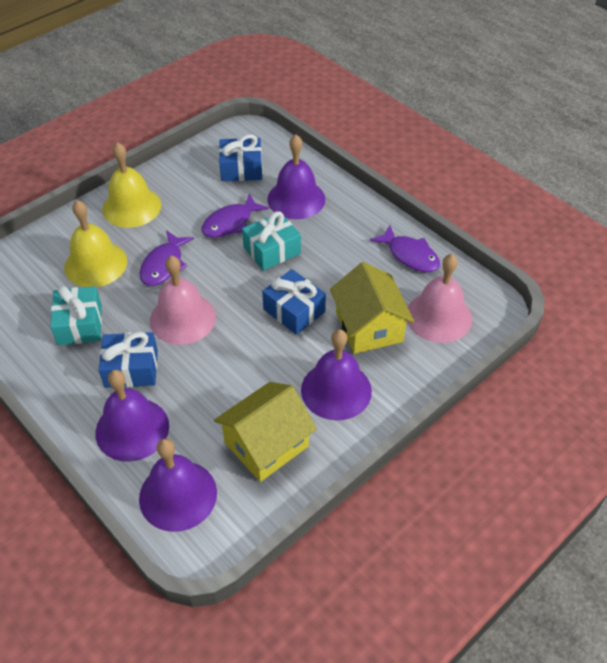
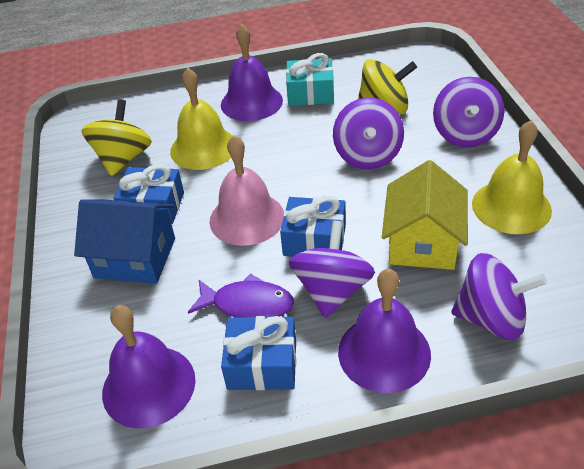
blue house: 0 -> 1
pink bell: 2 -> 1
purple bell: 4 -> 3
purple fish: 3 -> 1
purple spinning top: 0 -> 4
turquoise gift: 2 -> 1
yellow house: 2 -> 1
yellow spinning top: 0 -> 2

